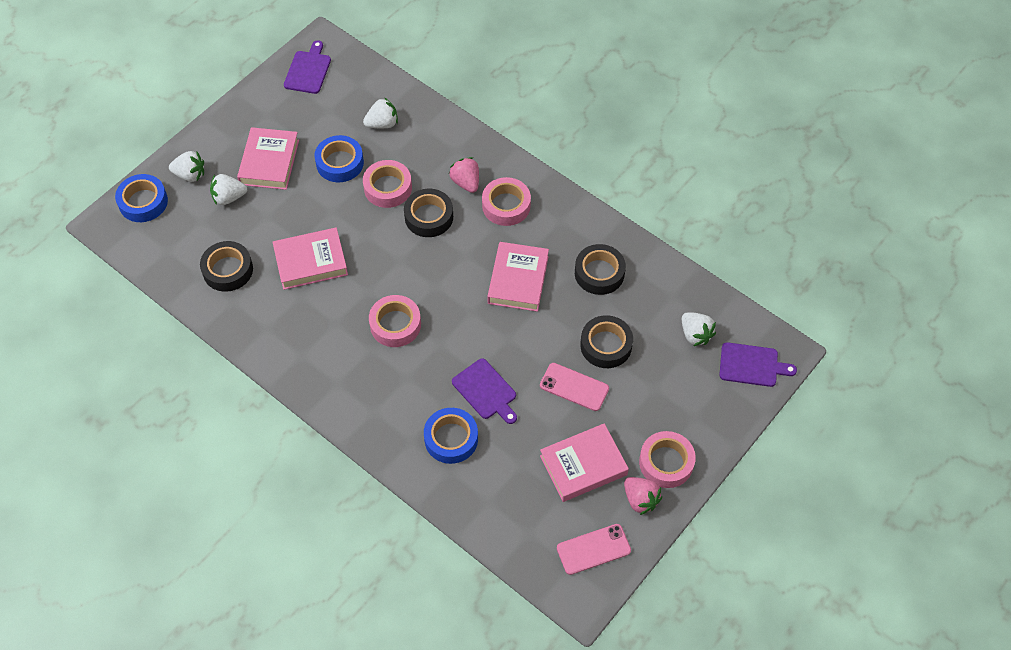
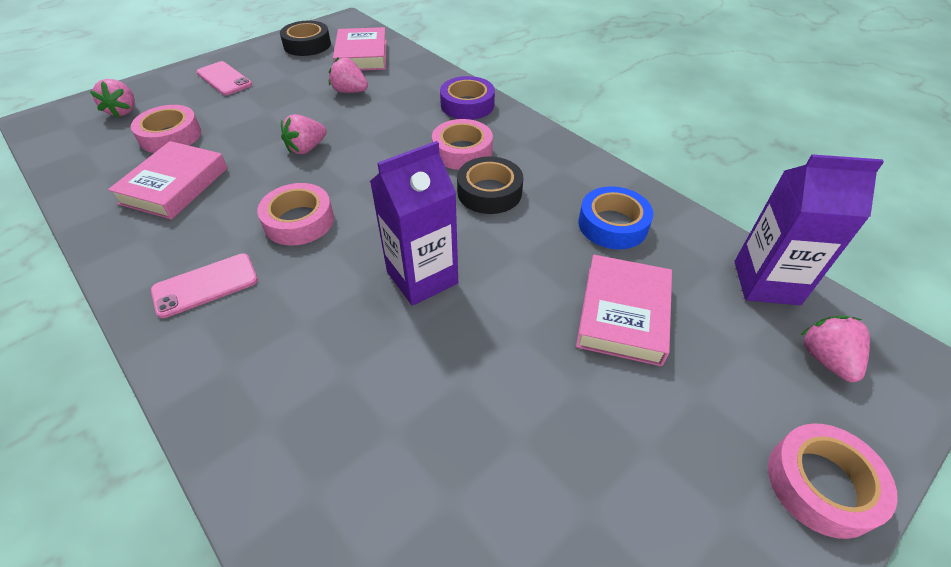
black tape: 4 -> 2
blue tape: 3 -> 1
pink book: 4 -> 3
pink strawberry: 2 -> 4
purple carton: 0 -> 2
purple cutting board: 3 -> 0
purple tape: 0 -> 1
white strawberry: 4 -> 0

